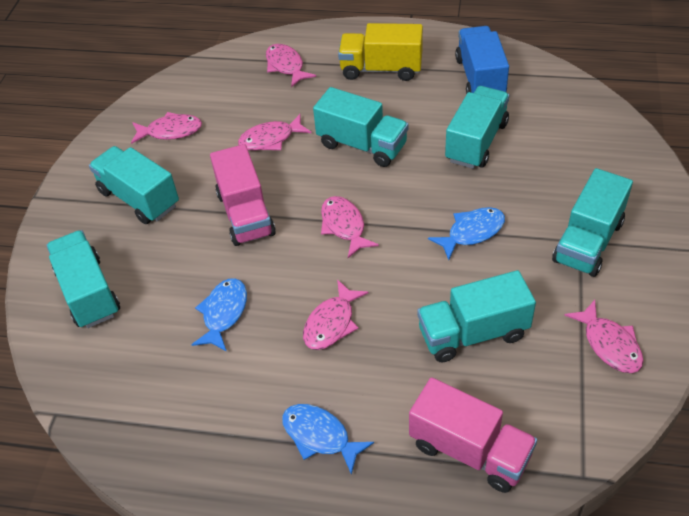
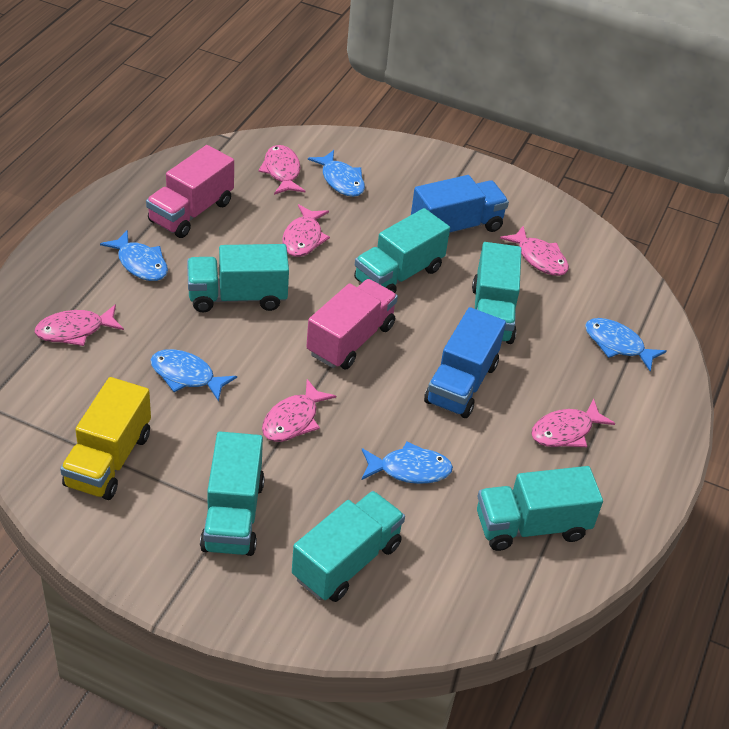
blue fish: 3 -> 5
blue truck: 1 -> 2

